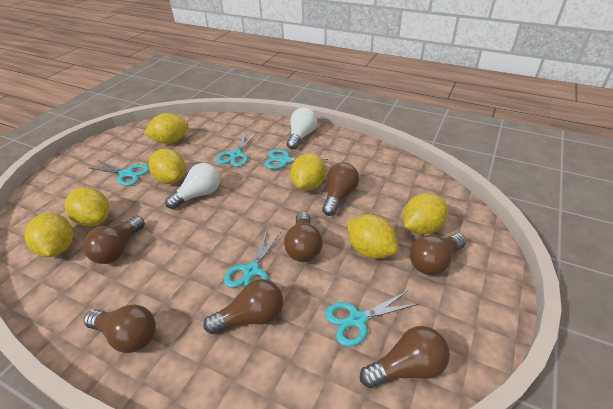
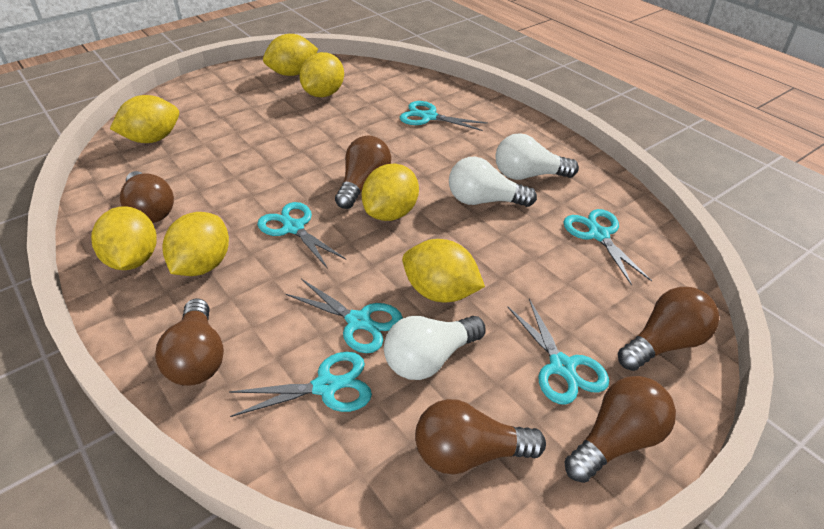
brown light bulb: 7 -> 6
turquoise scissors: 5 -> 6
white light bulb: 2 -> 3

